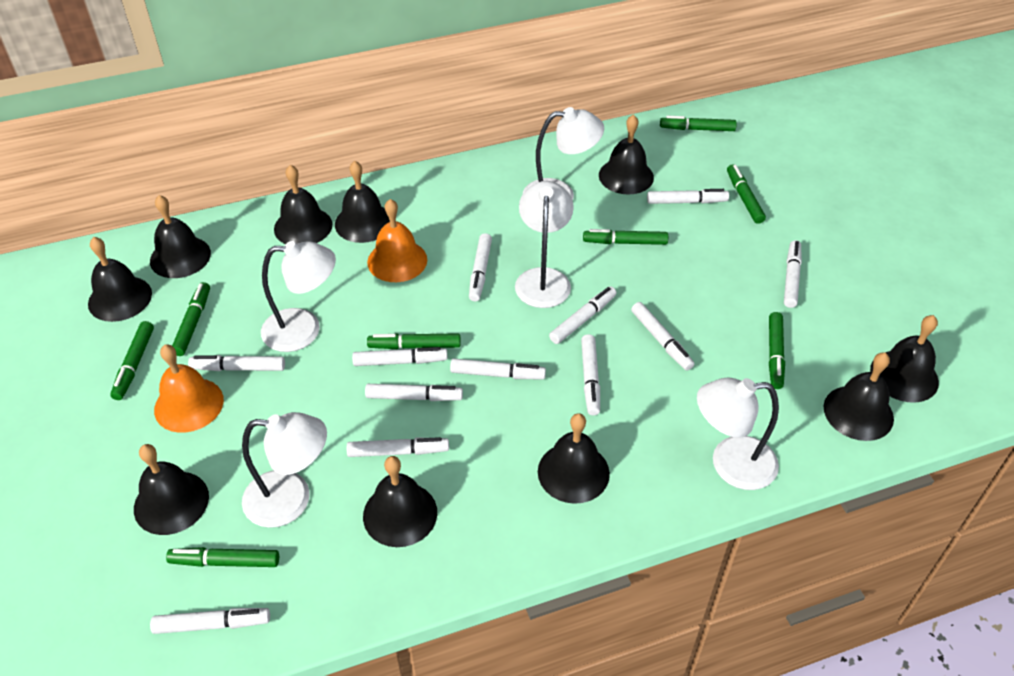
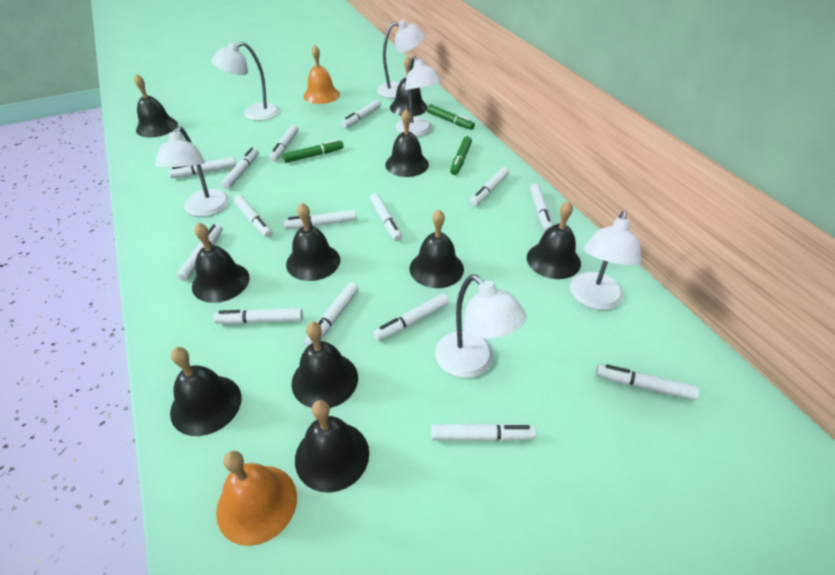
green marker: 8 -> 3
white lamp: 5 -> 6
white marker: 12 -> 15

